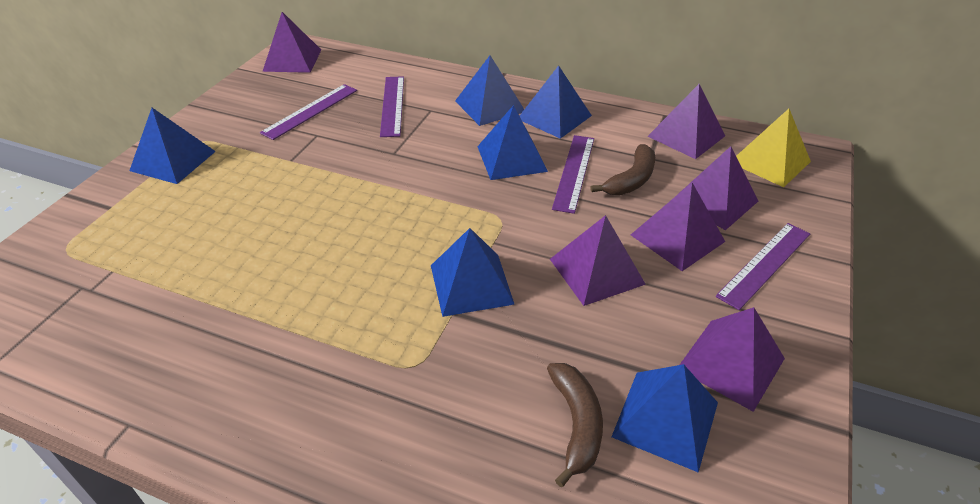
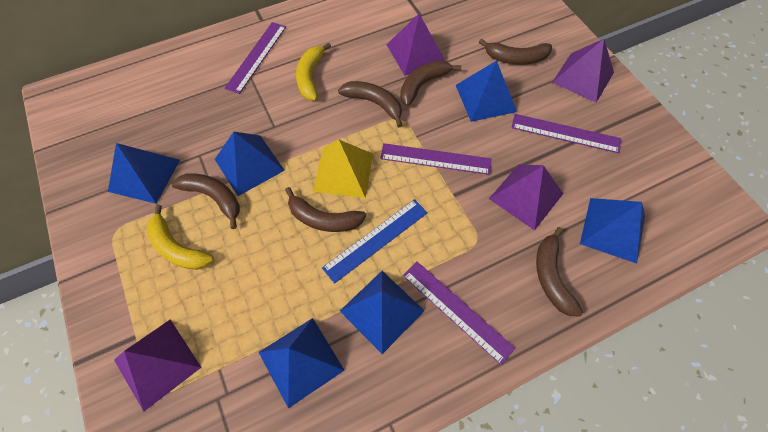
blue ruler: 0 -> 1
brown banana: 2 -> 6
purple pyramid: 6 -> 4
yellow banana: 0 -> 2

